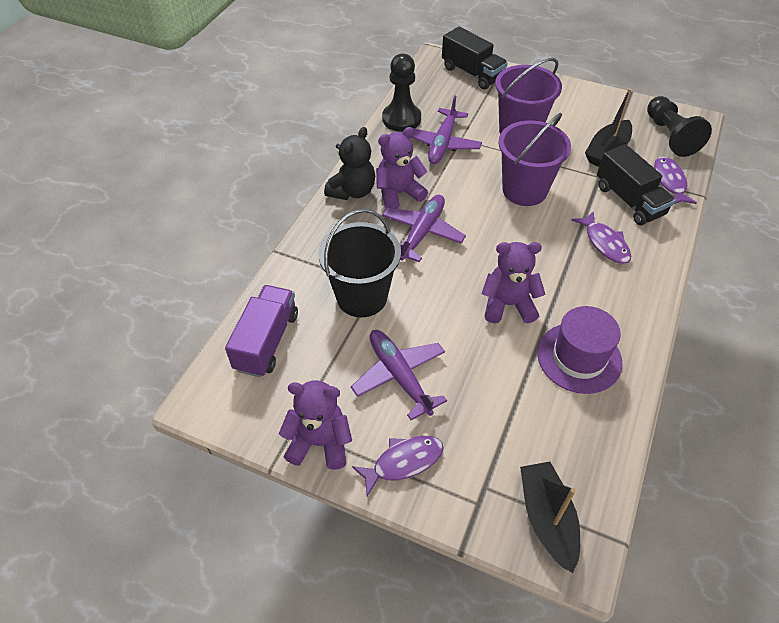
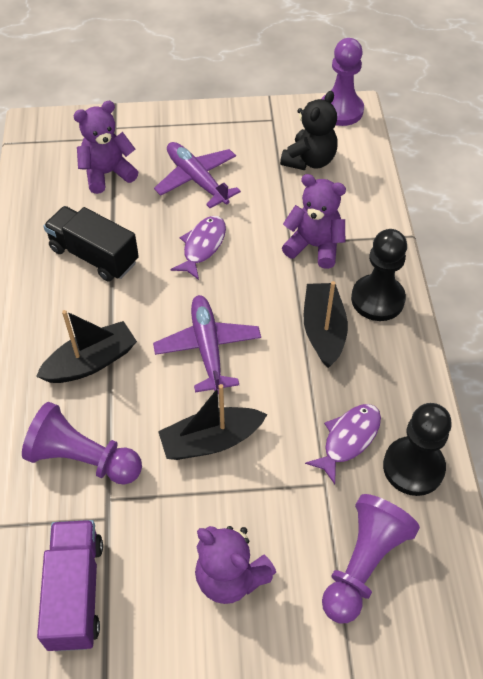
black boat: 2 -> 3
black bucket: 1 -> 0
black truck: 2 -> 1
purple bucket: 2 -> 0
purple fish: 3 -> 2
purple hat: 1 -> 0
purple pawn: 0 -> 3
purple plane: 3 -> 2

